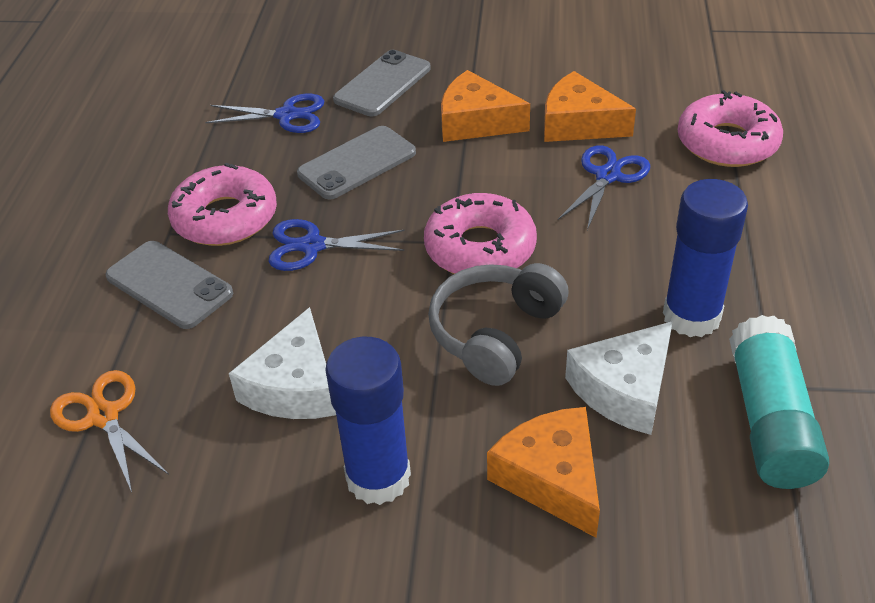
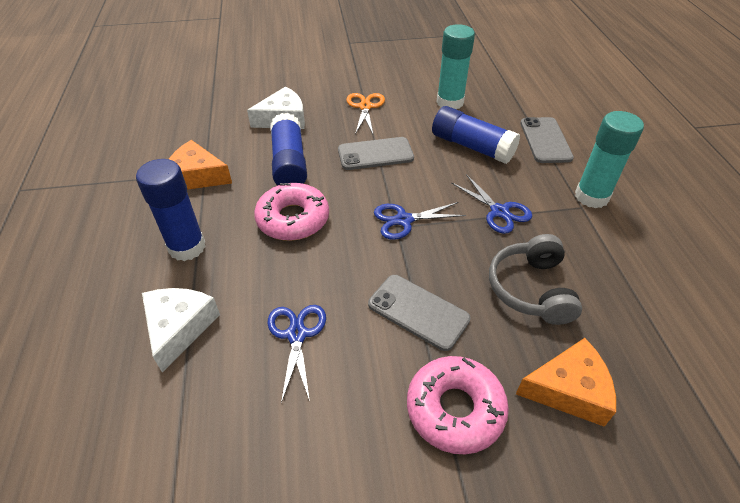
blue glue stick: 2 -> 3
orange cheese: 3 -> 2
pink donut: 3 -> 2
turquoise glue stick: 1 -> 2

